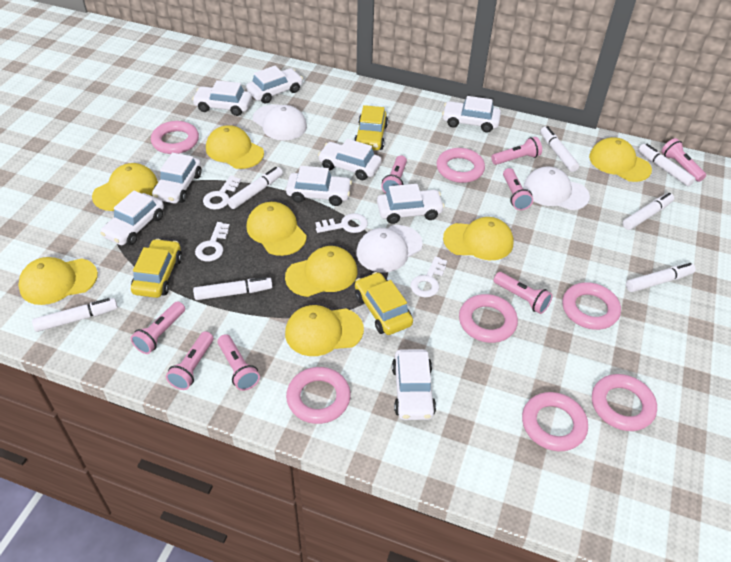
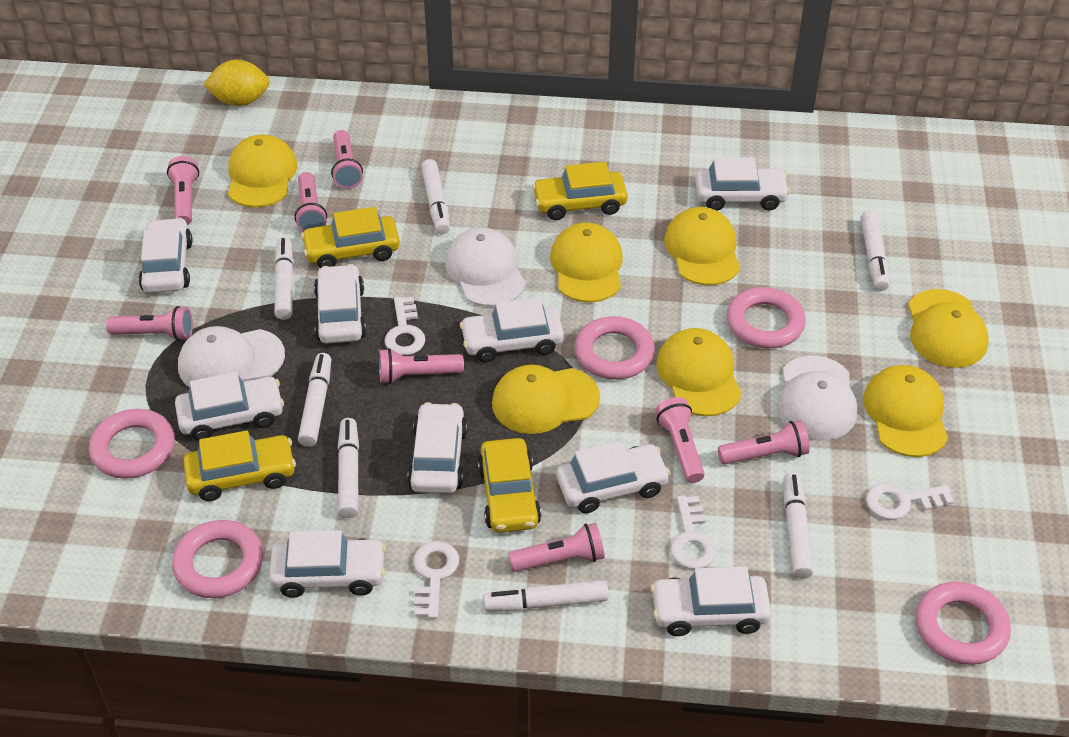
pink ring: 7 -> 5
yellow cap: 8 -> 7
yellow car: 3 -> 4
yellow lemon: 0 -> 1

